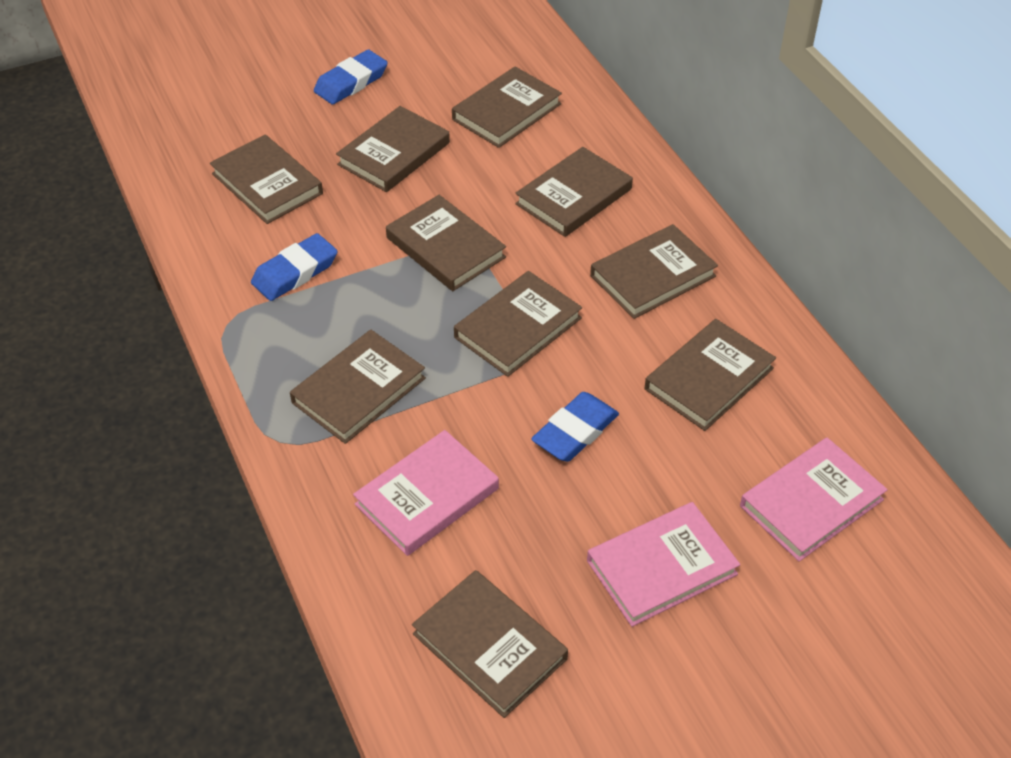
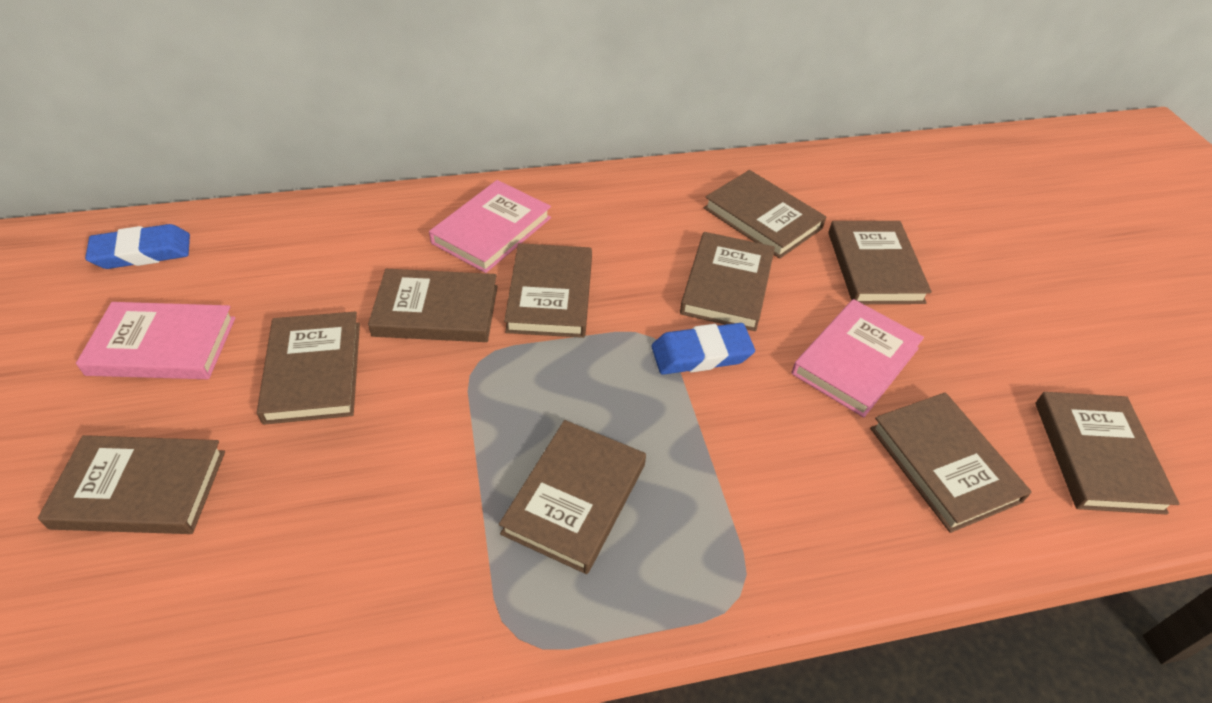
blue eraser: 3 -> 2

